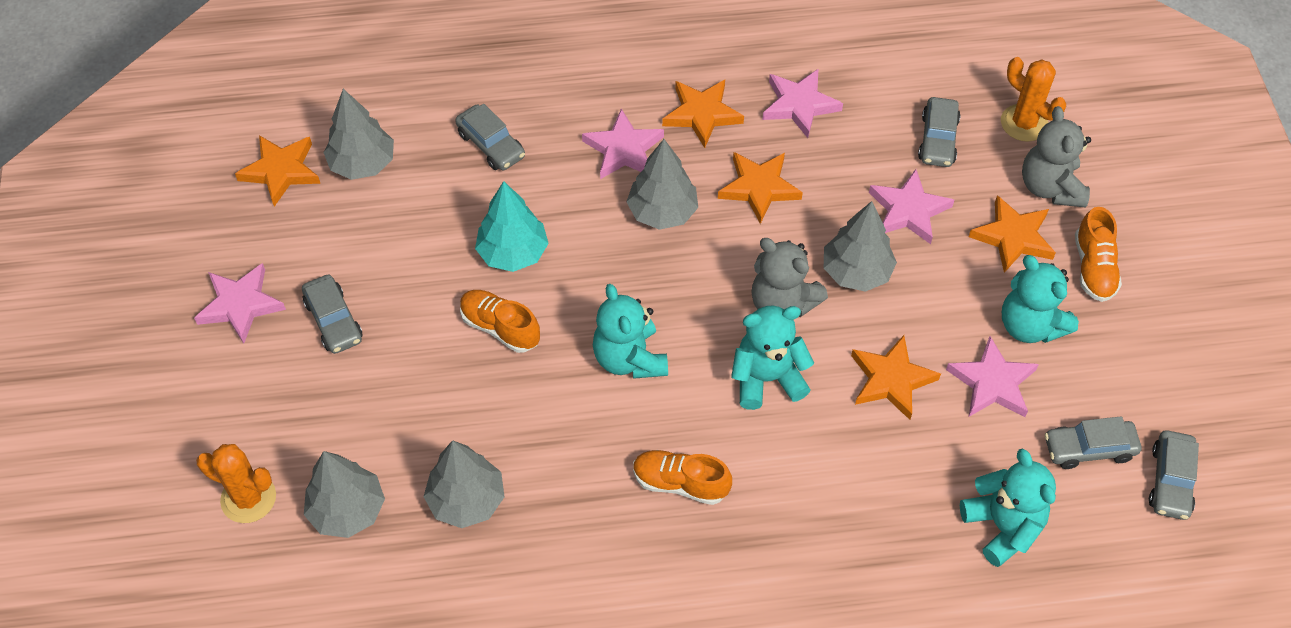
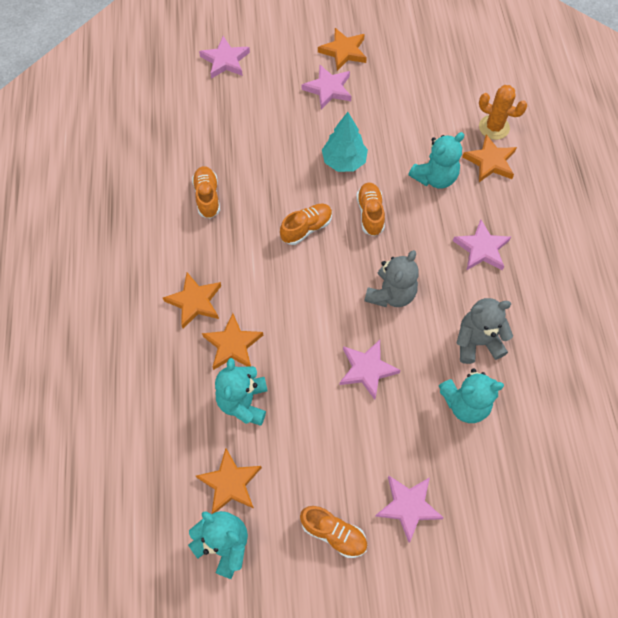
grey car: 5 -> 0
grey tree: 5 -> 0
orange cactus: 2 -> 1
orange shoe: 3 -> 4

